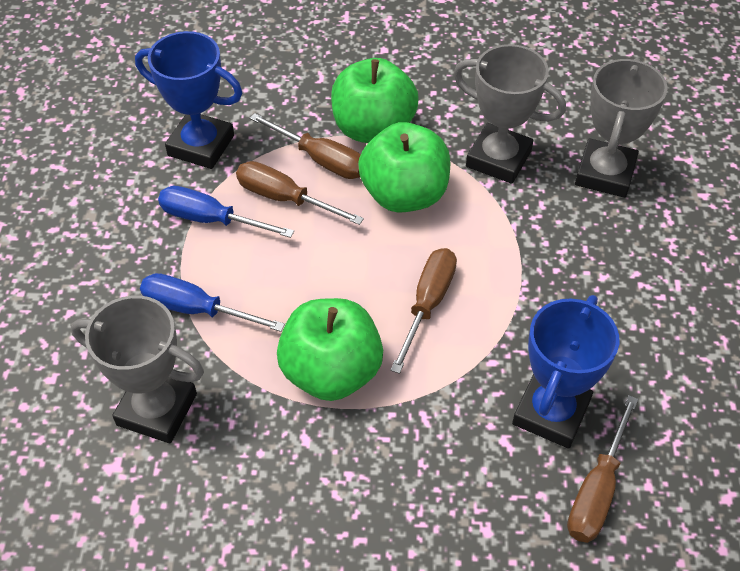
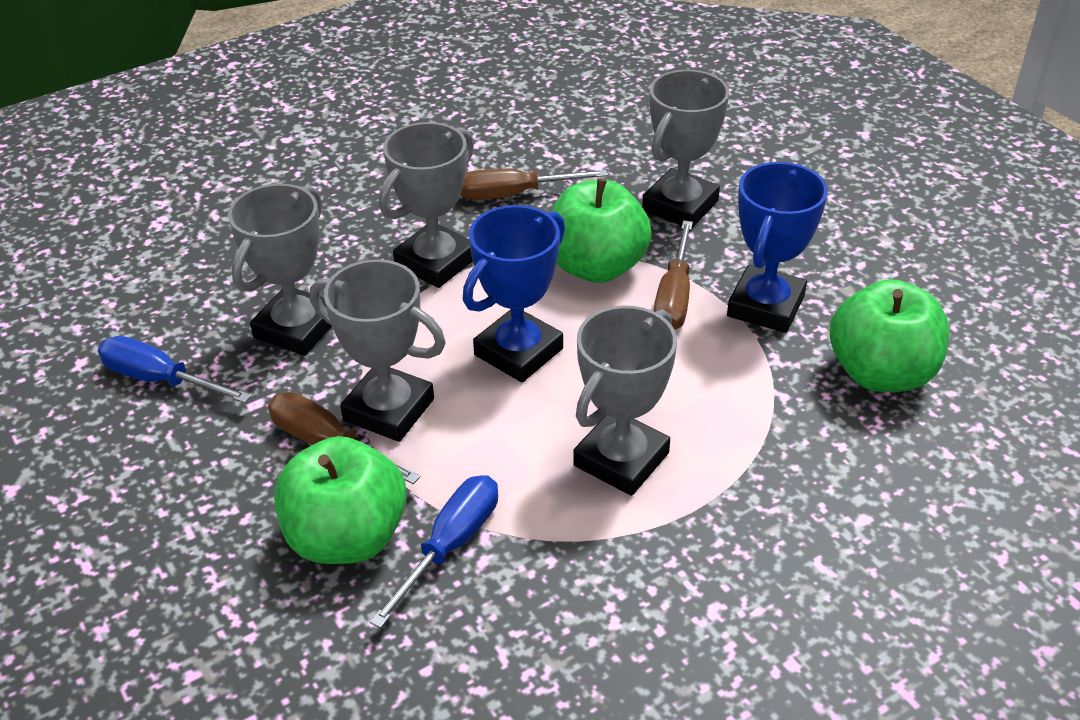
brown screwdriver: 4 -> 3
grey trophy: 3 -> 5

